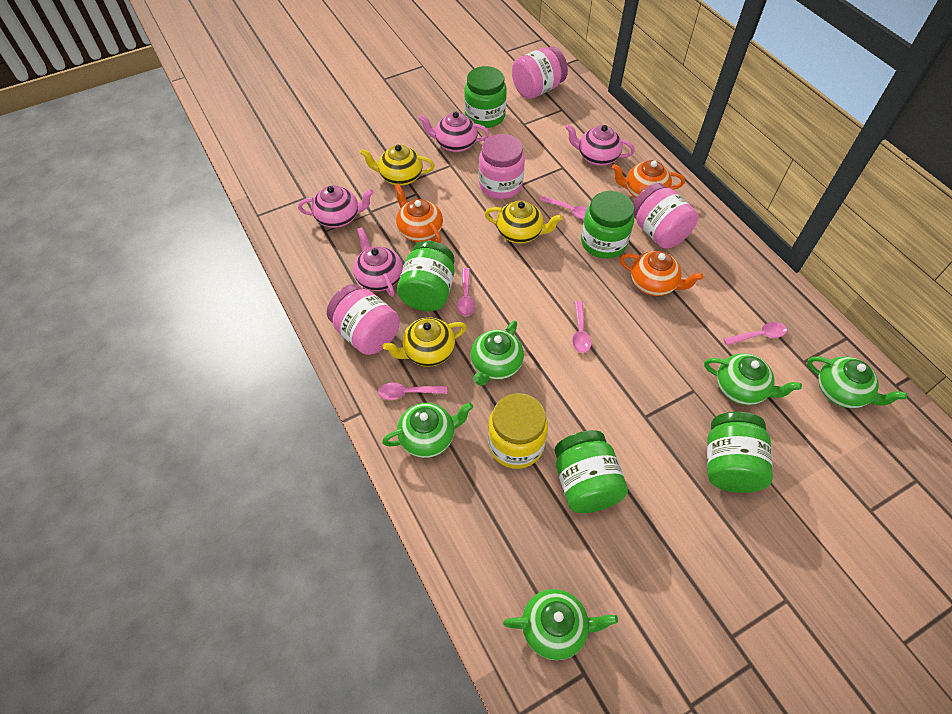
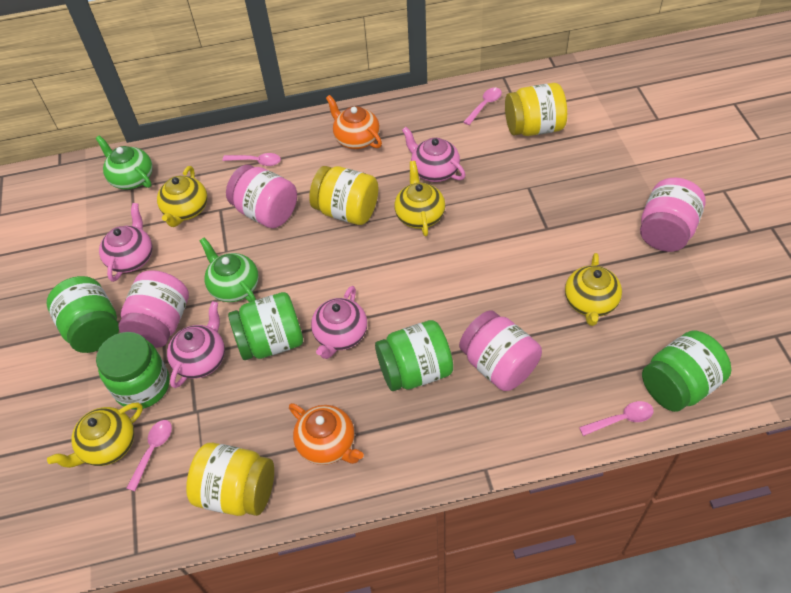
green teapot: 5 -> 2
orange teapot: 3 -> 2
pink spoon: 5 -> 4
yellow jar: 1 -> 3
yellow teapot: 3 -> 4

